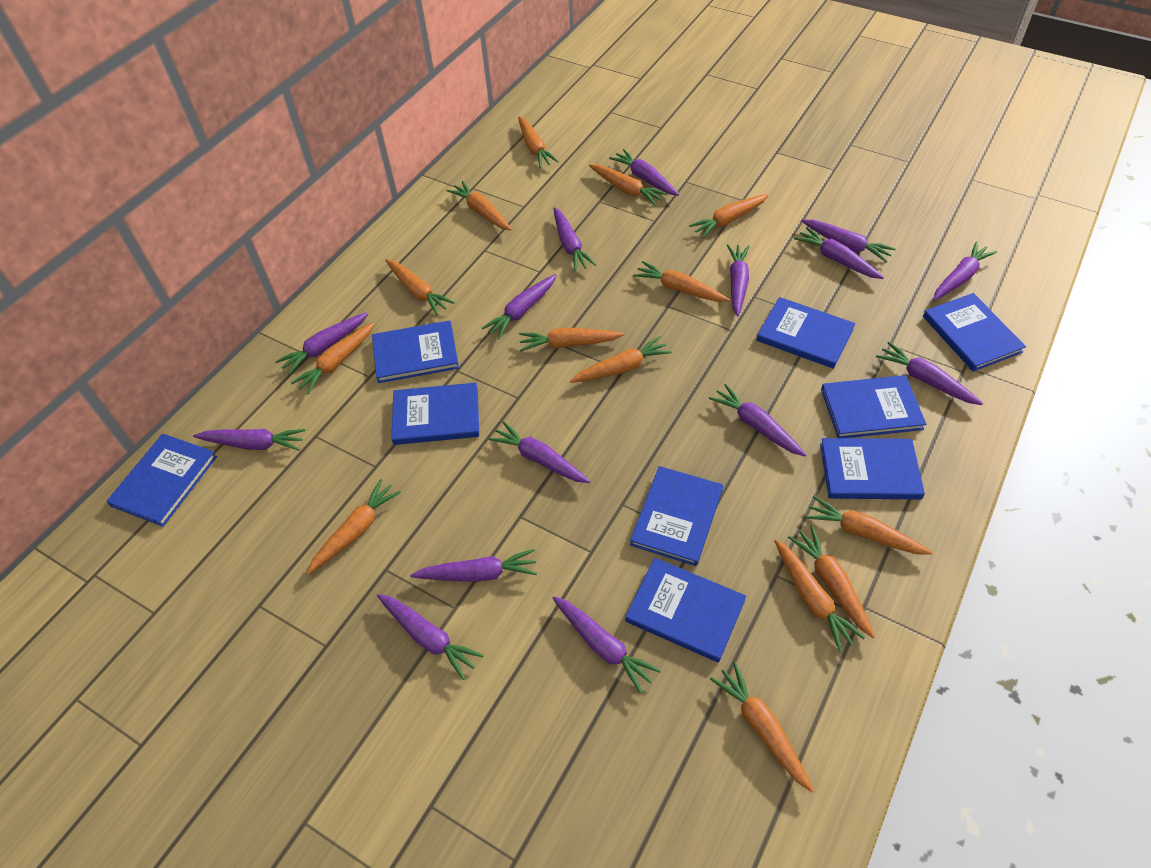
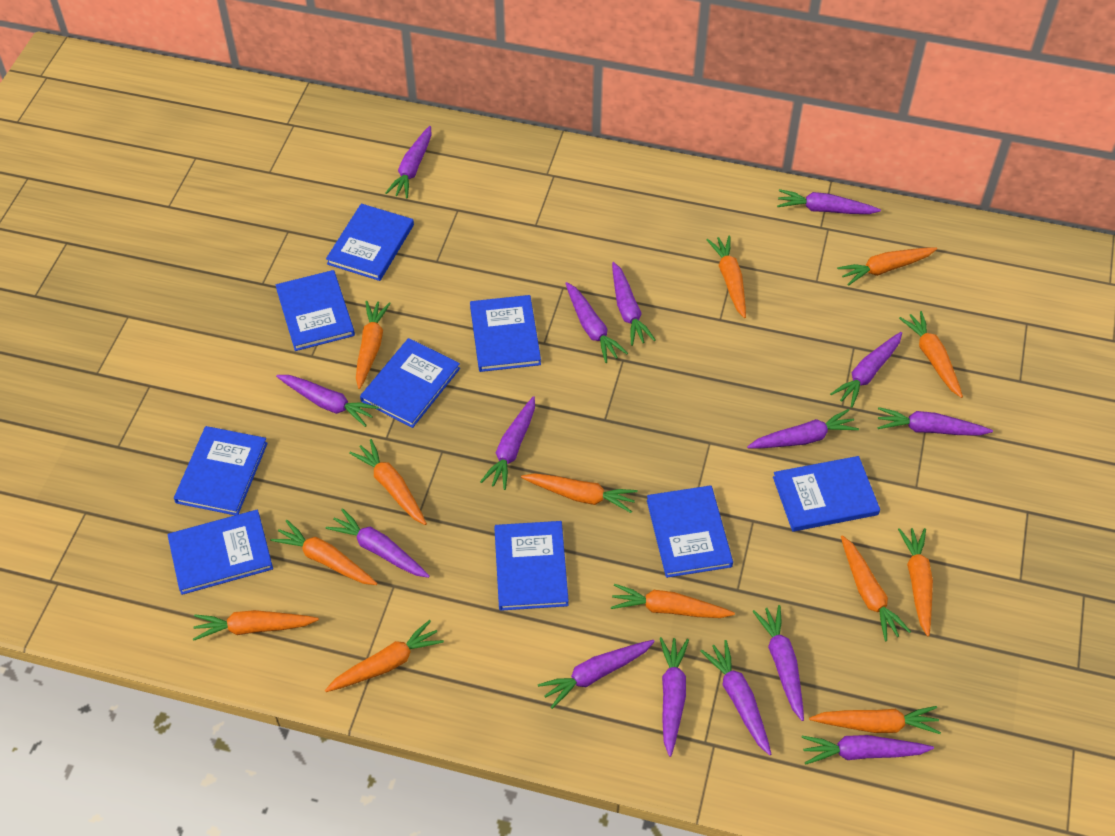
orange carrot: 14 -> 13

